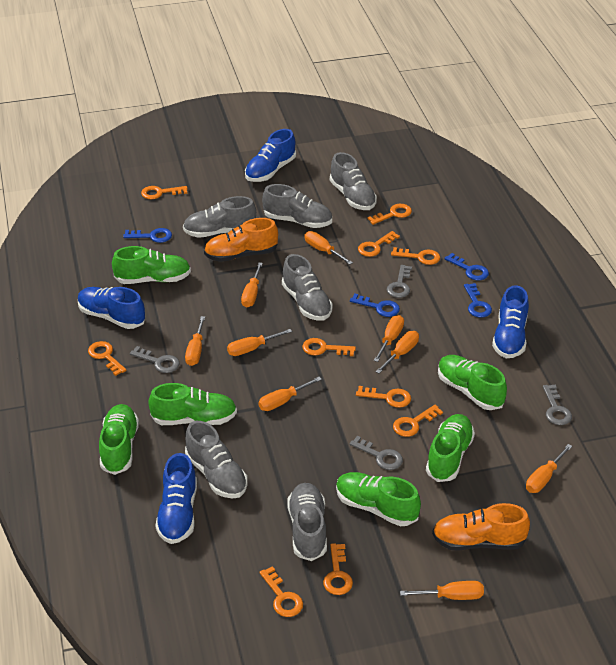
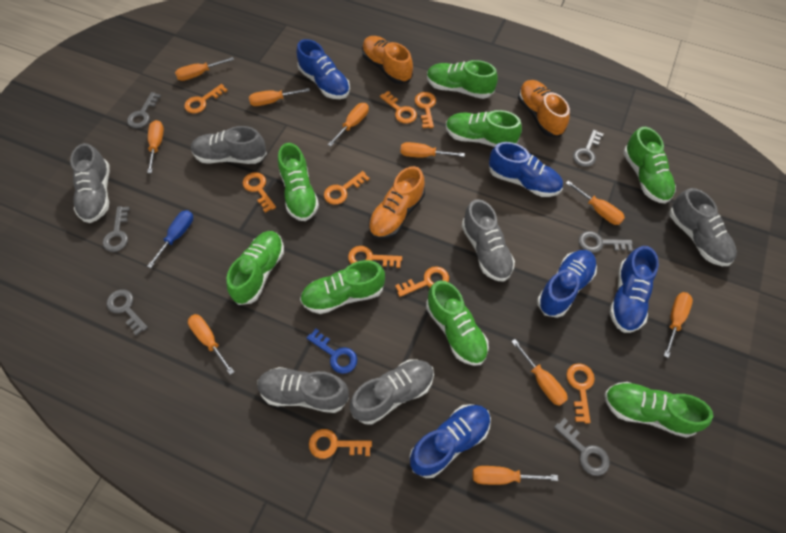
blue key: 4 -> 1
blue screwdriver: 0 -> 1
blue shoe: 4 -> 5
green shoe: 6 -> 8
grey key: 4 -> 6
orange key: 10 -> 9
orange screwdriver: 9 -> 10
orange shoe: 2 -> 3

